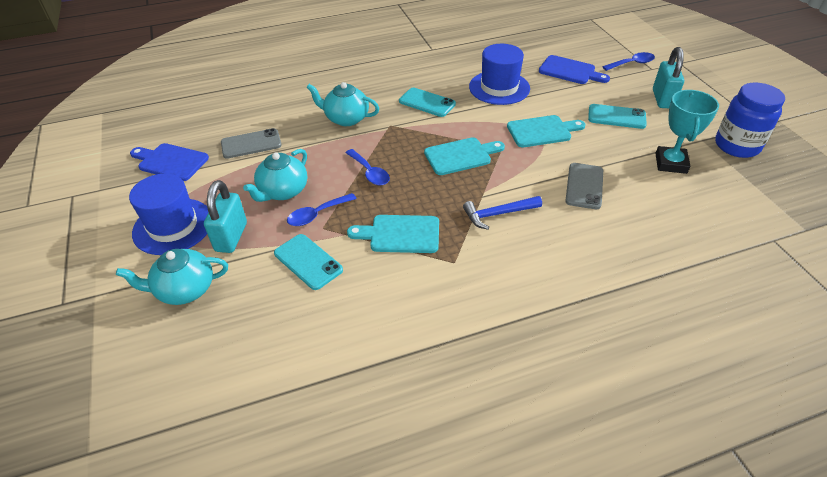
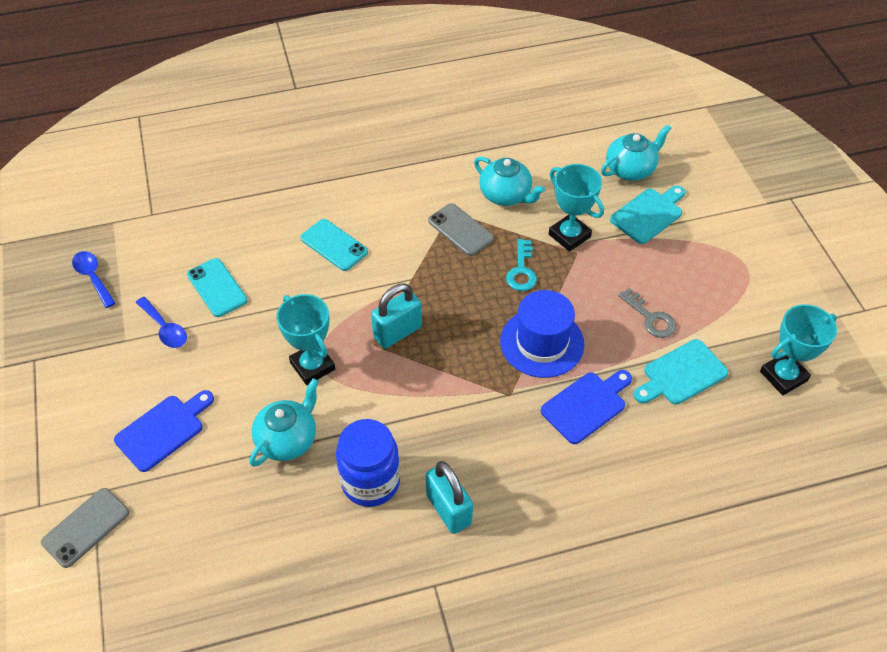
blue hammer: 1 -> 0
blue hat: 2 -> 1
blue spoon: 3 -> 2
grey key: 0 -> 1
turquoise cutting board: 3 -> 2
turquoise key: 0 -> 1
turquoise phone: 3 -> 2
turquoise trophy: 1 -> 3

